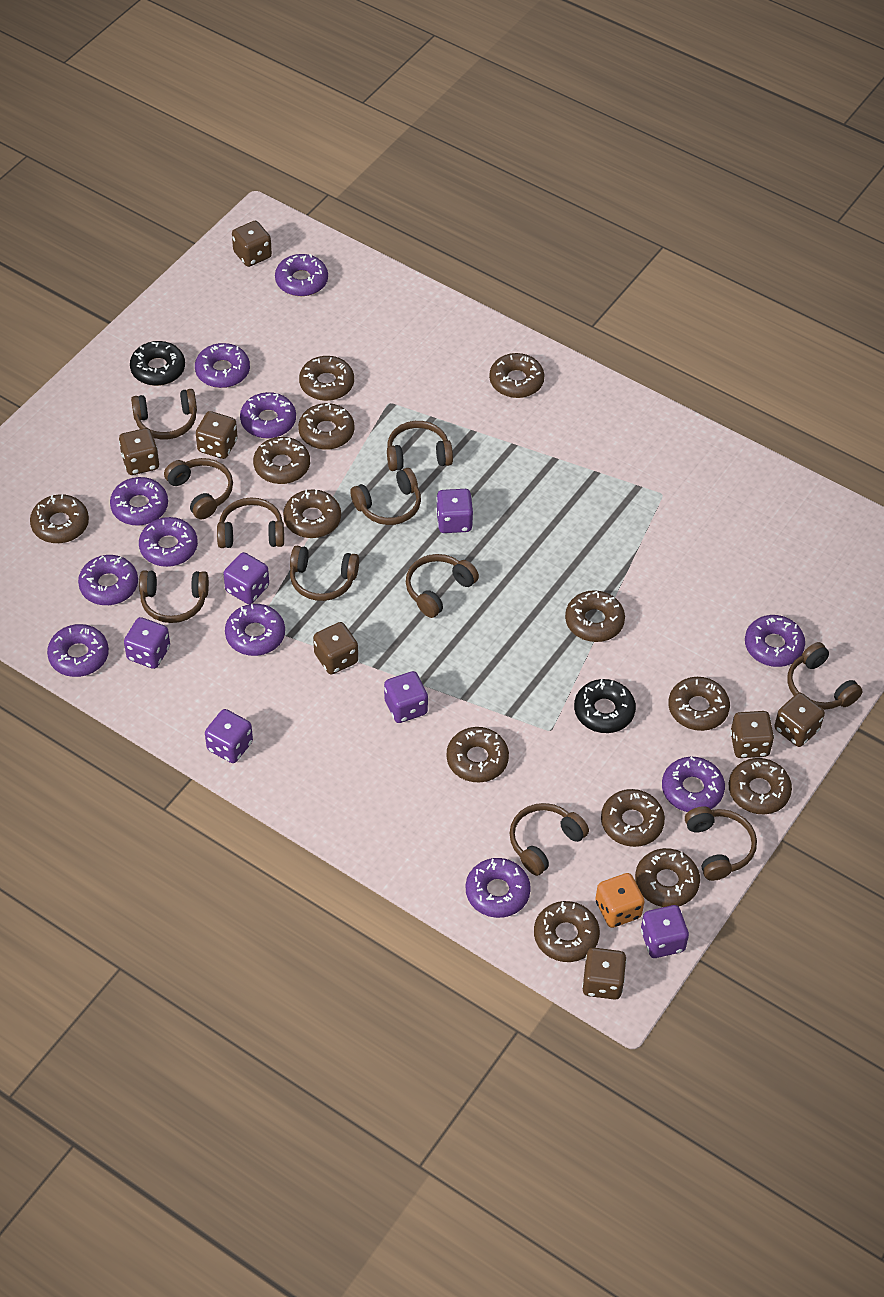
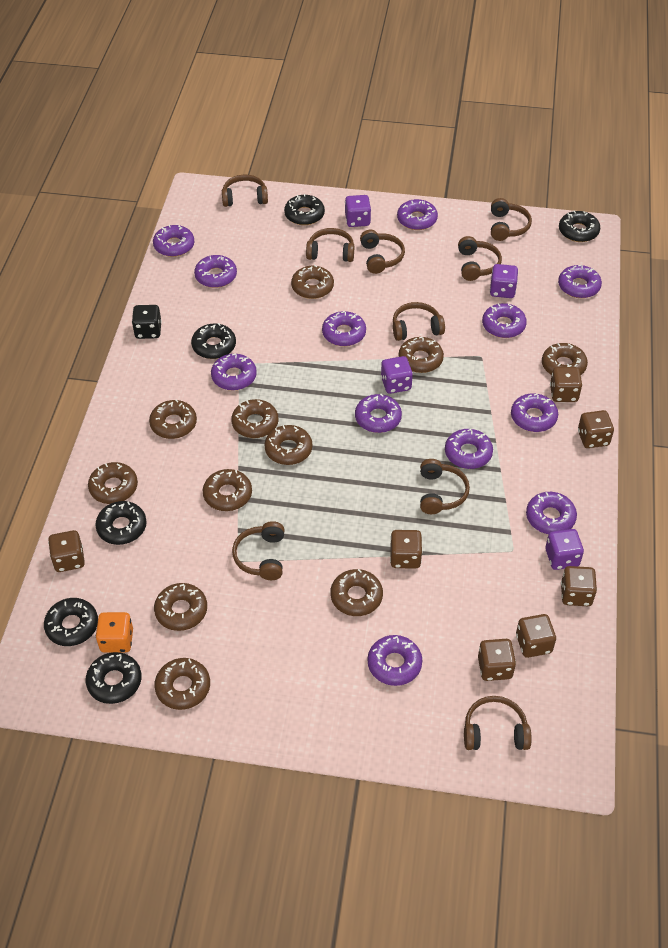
black dice: 0 -> 1
black donut: 2 -> 6
brown donut: 13 -> 11
brown headphones: 11 -> 9
purple dice: 6 -> 4
purple donut: 11 -> 12

